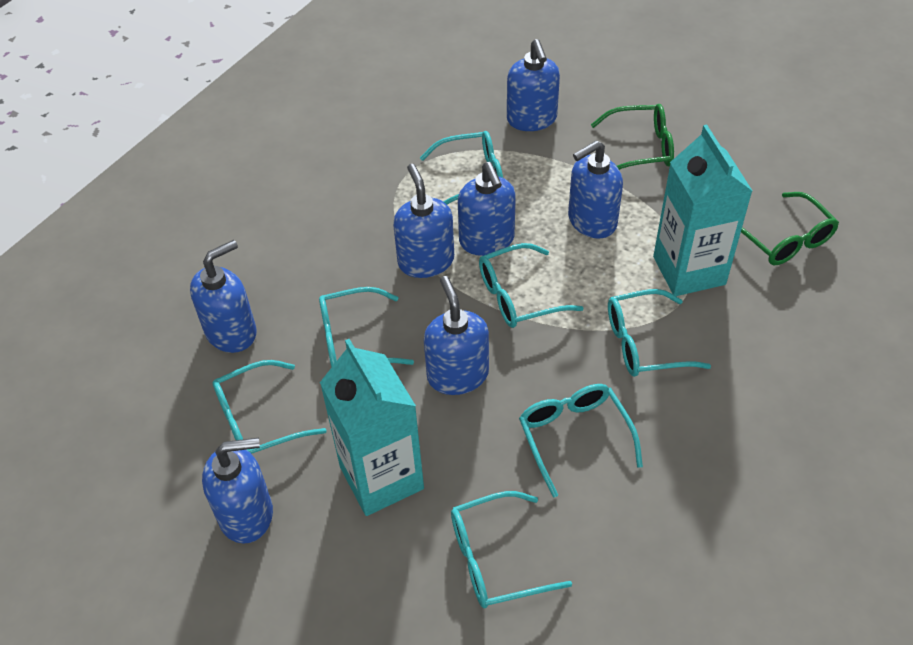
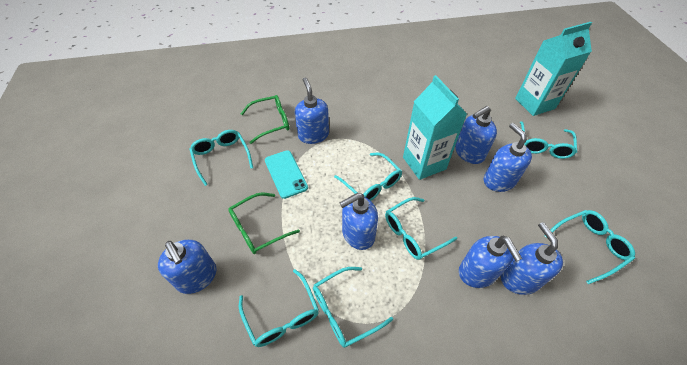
turquoise phone: 0 -> 1

